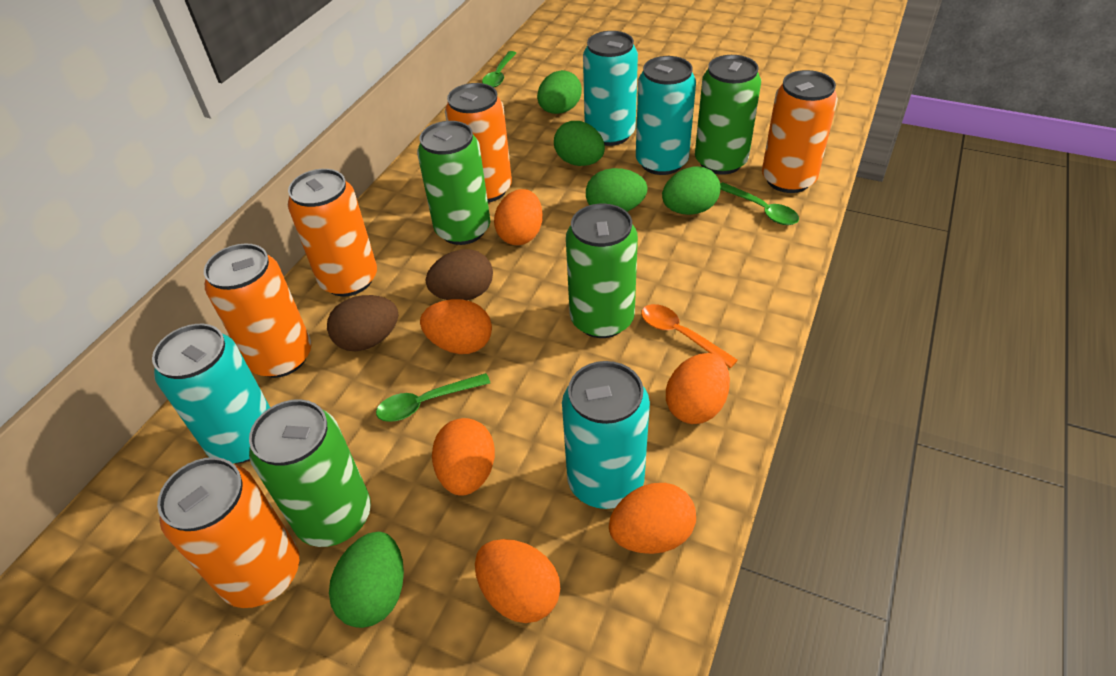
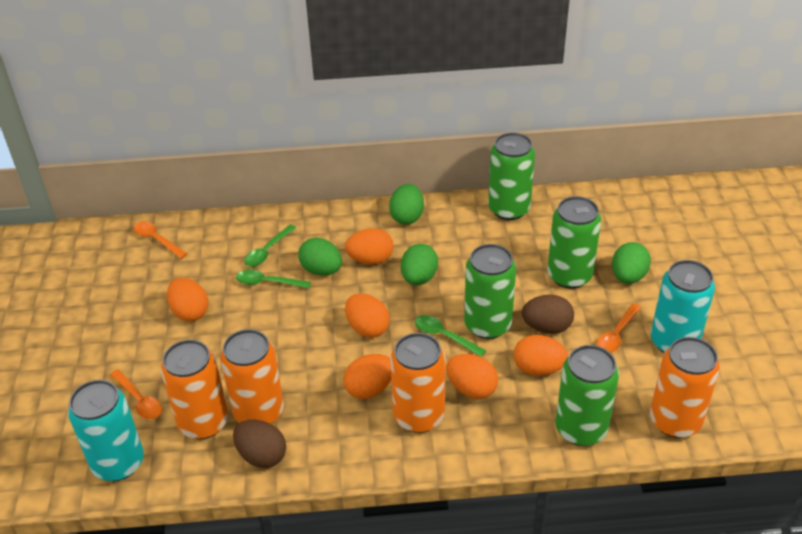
green egg: 5 -> 4
orange can: 5 -> 4
orange spoon: 1 -> 3
turquoise can: 4 -> 2

